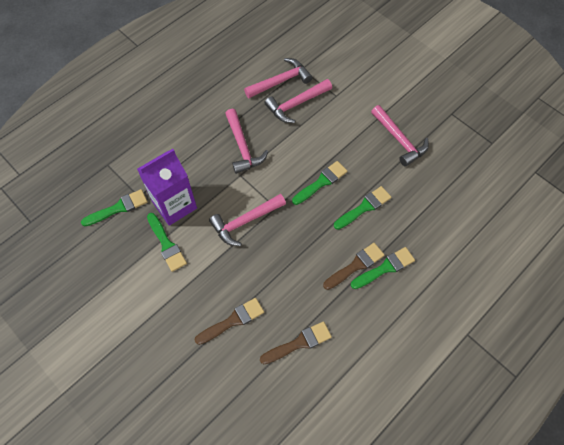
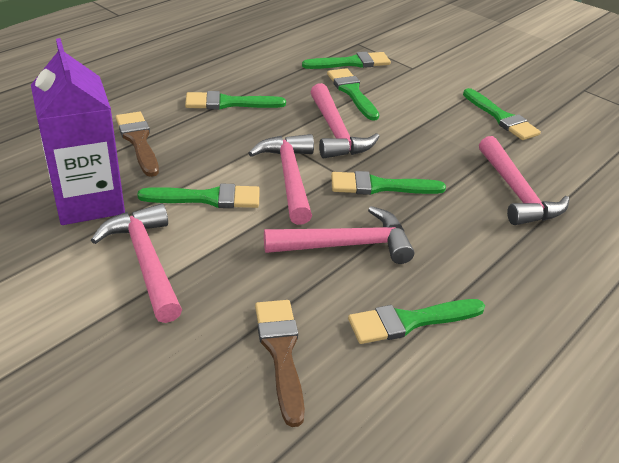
brown brush: 3 -> 2
green brush: 5 -> 7

